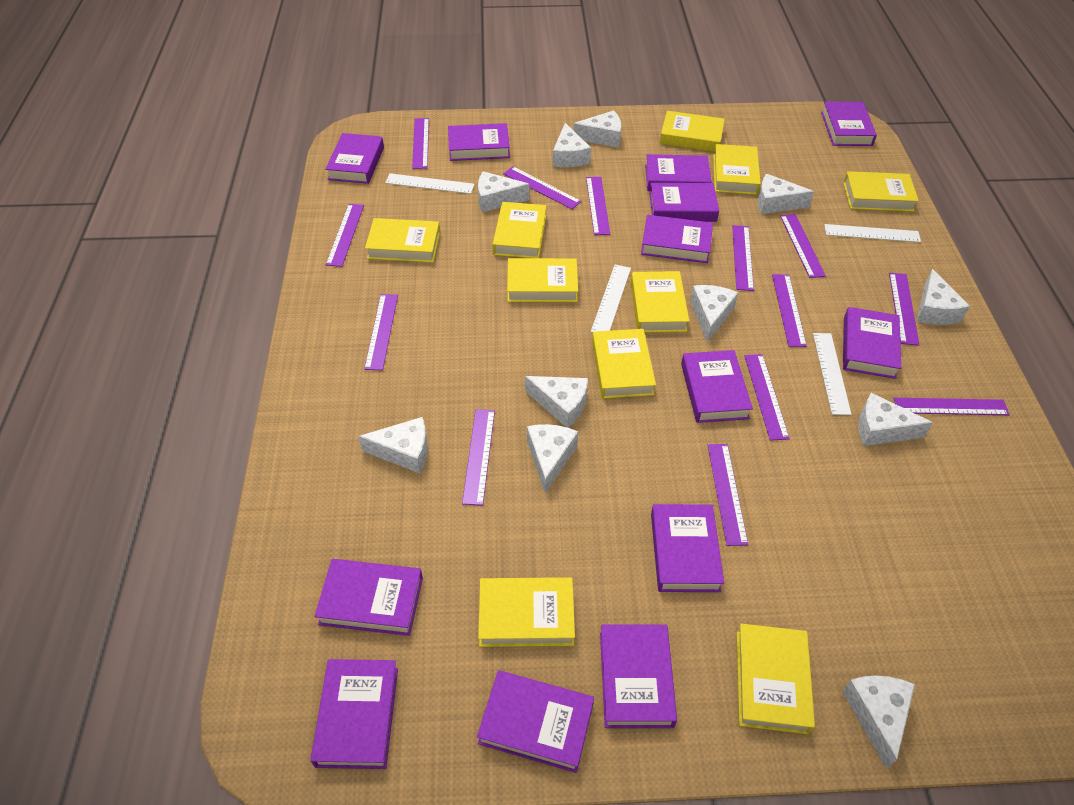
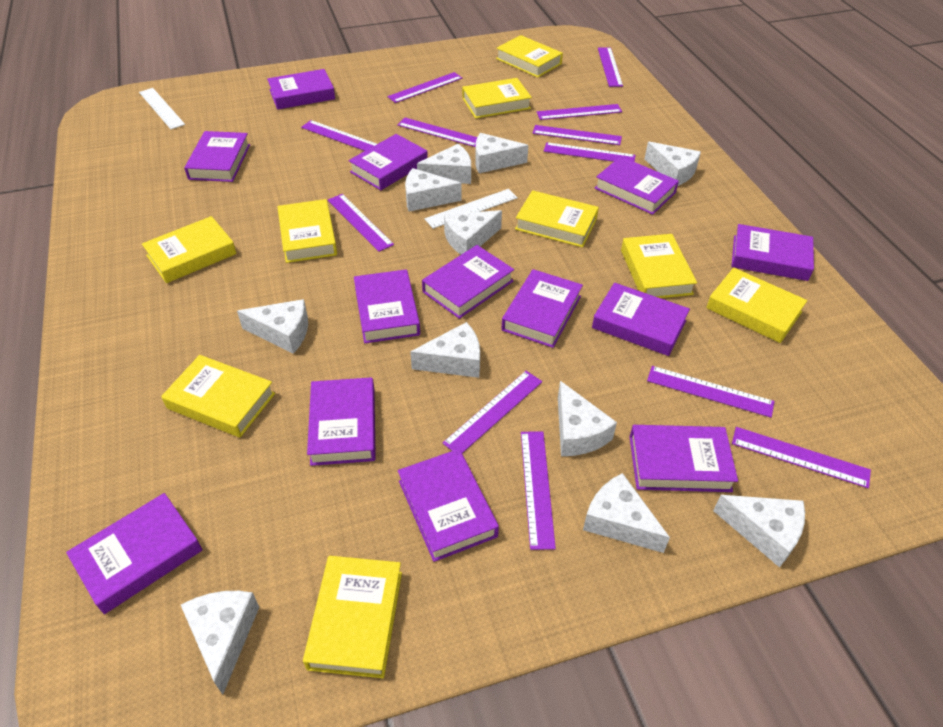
purple ruler: 13 -> 12
white ruler: 4 -> 2
yellow book: 10 -> 9

